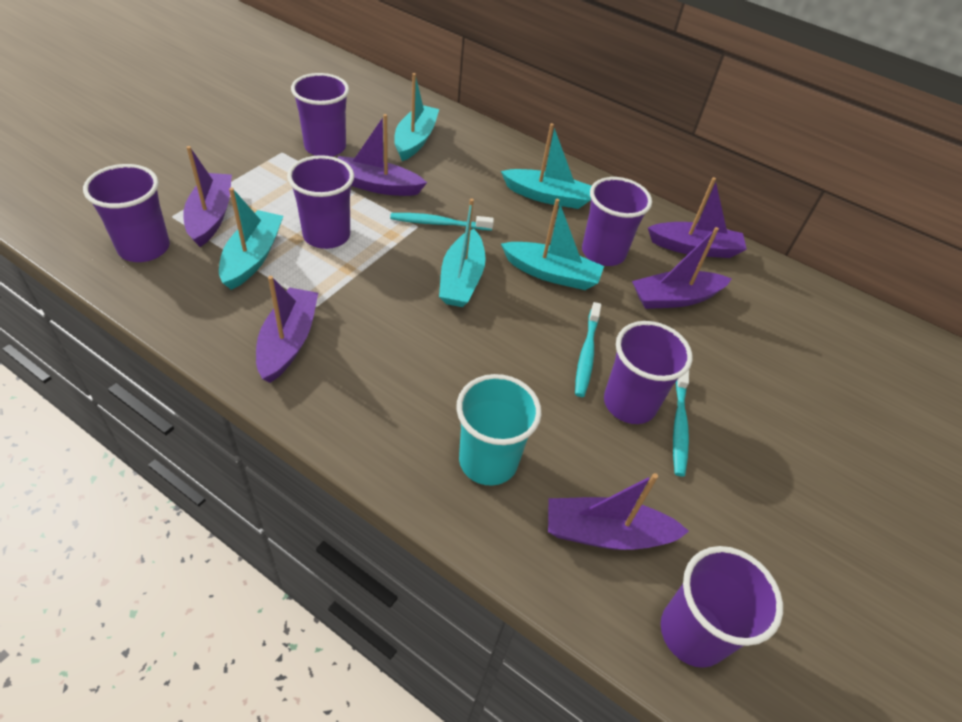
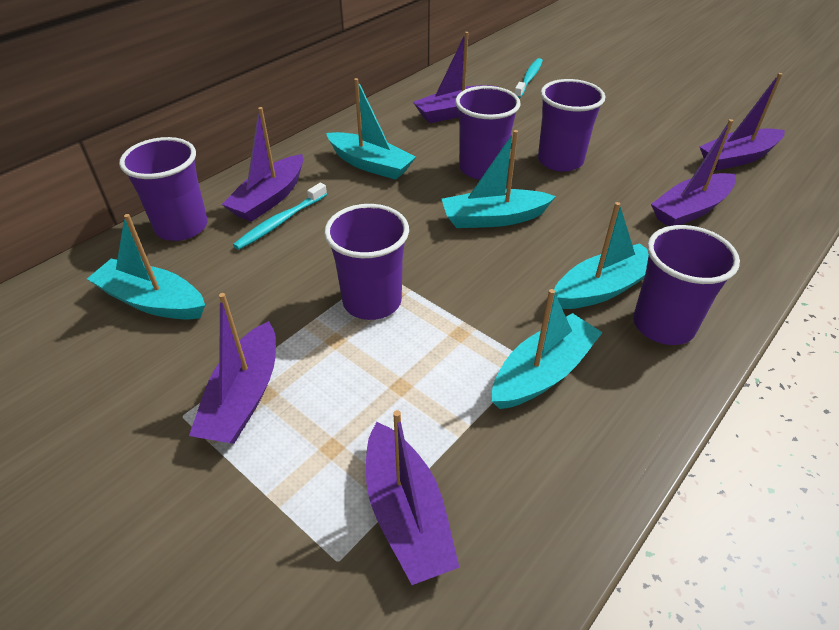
purple cup: 6 -> 5
turquoise cup: 1 -> 0
turquoise toothbrush: 3 -> 2

